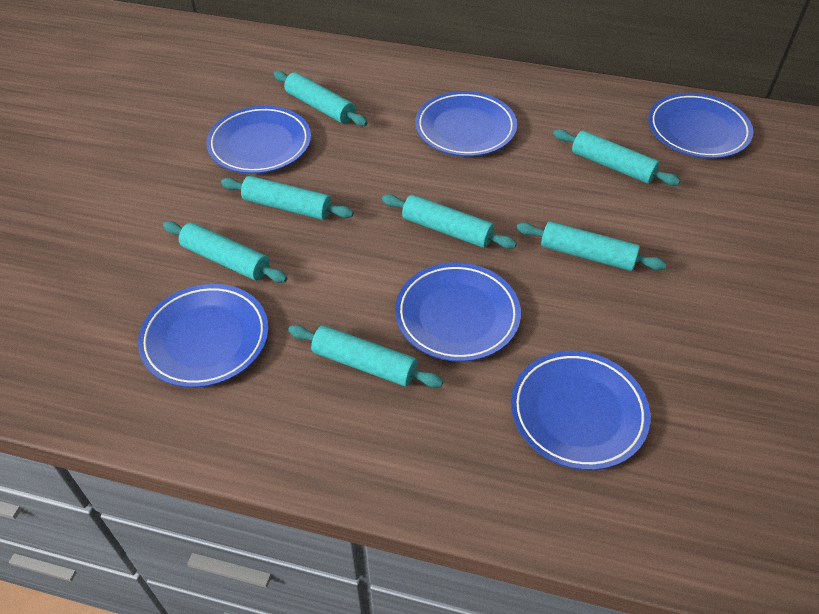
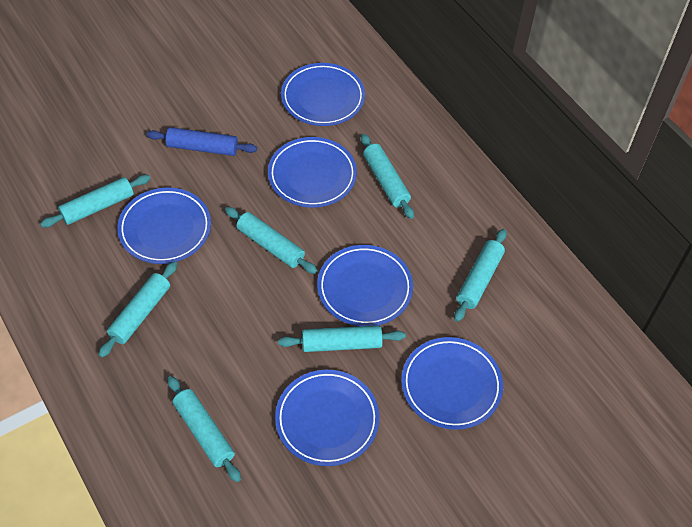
blue rolling pin: 0 -> 1

